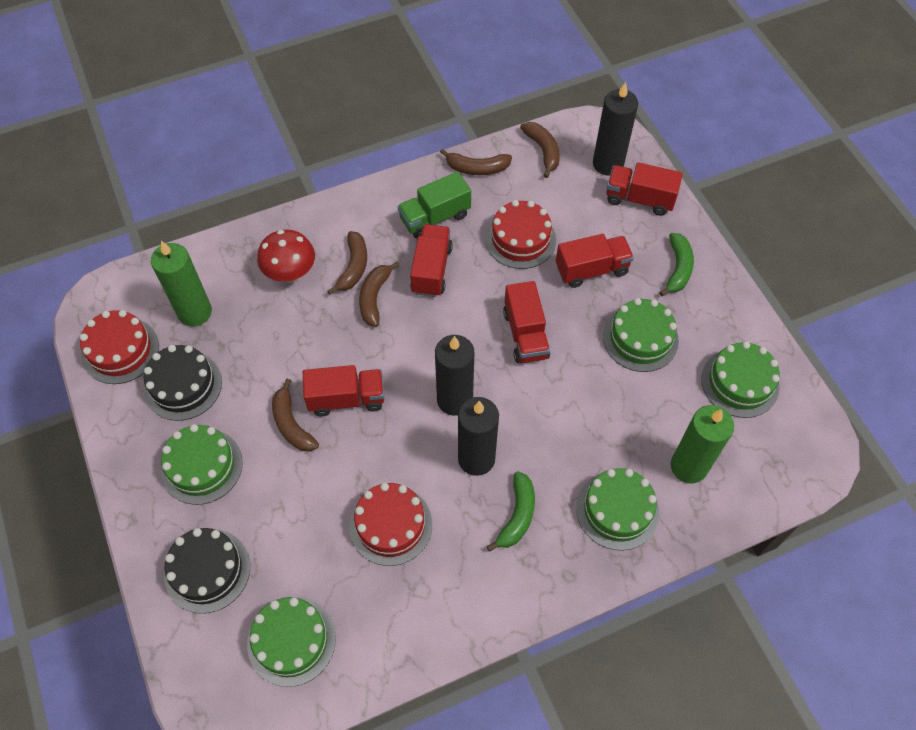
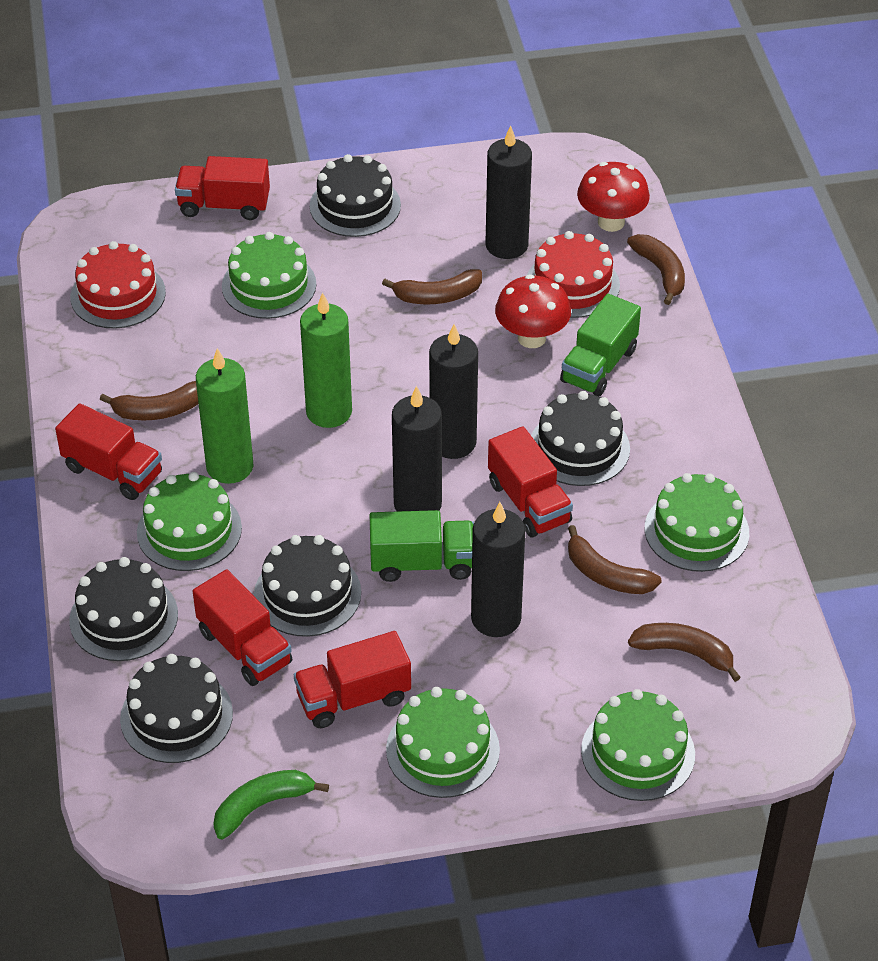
black cake: 2 -> 5
black candle: 3 -> 4
green banana: 2 -> 1
green truck: 1 -> 2
red cake: 3 -> 2
red mushroom: 1 -> 2

